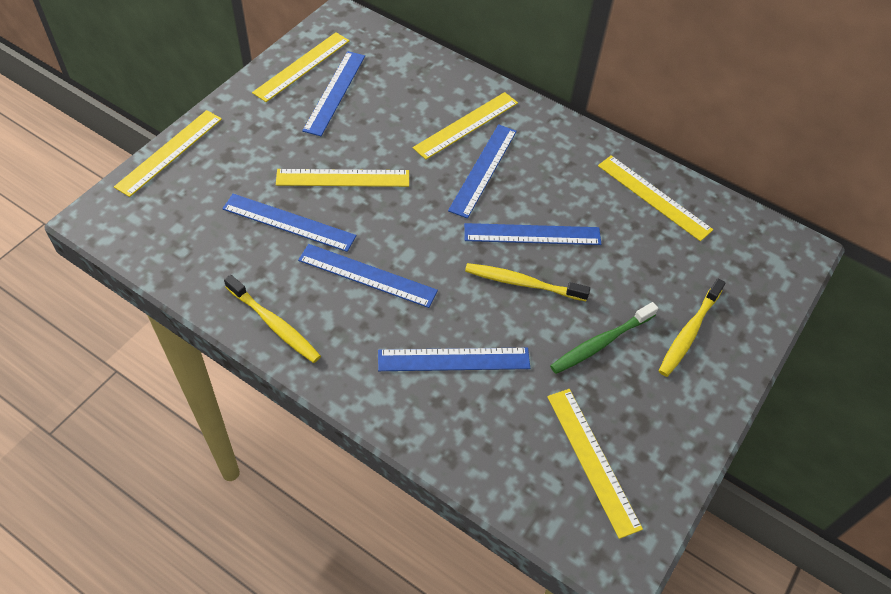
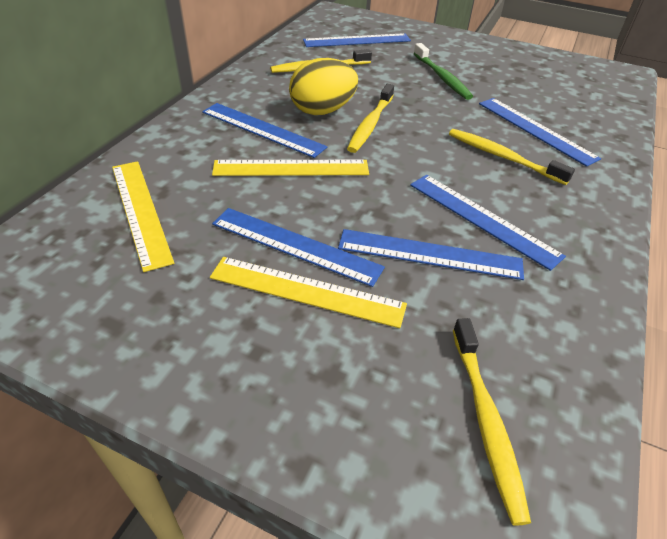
yellow egg: 0 -> 1
yellow ruler: 6 -> 3
yellow toothbrush: 3 -> 4

